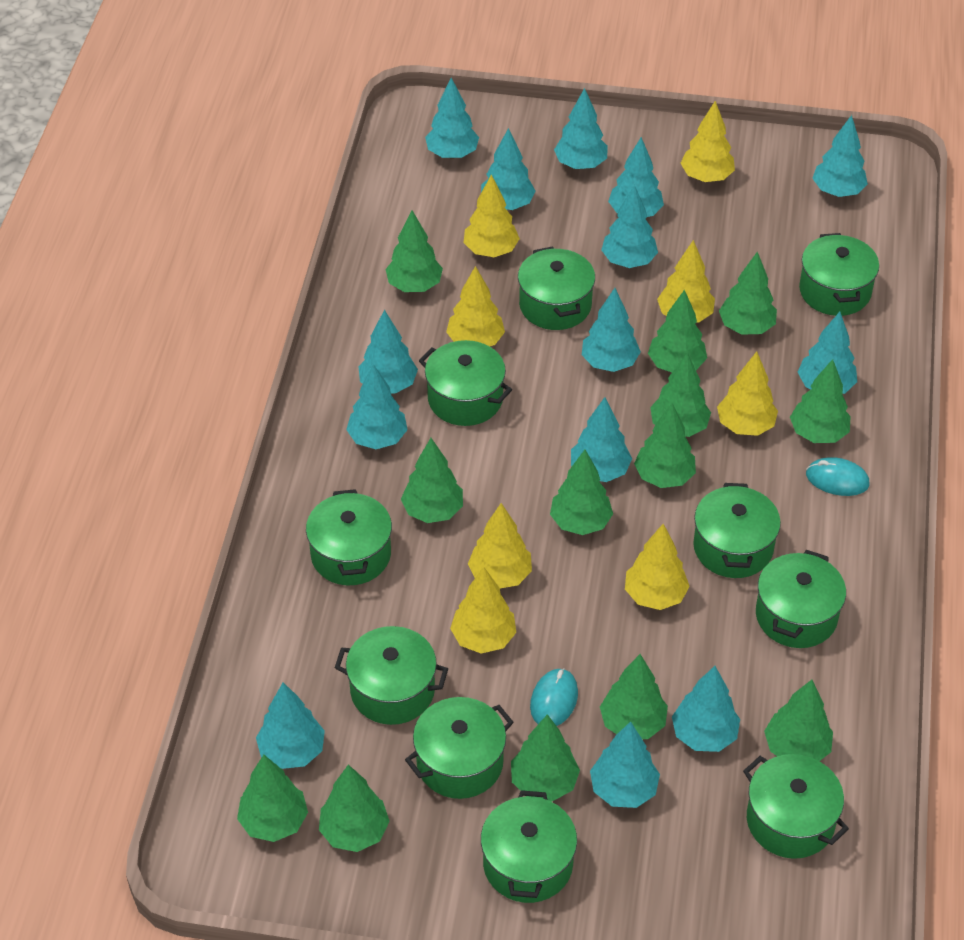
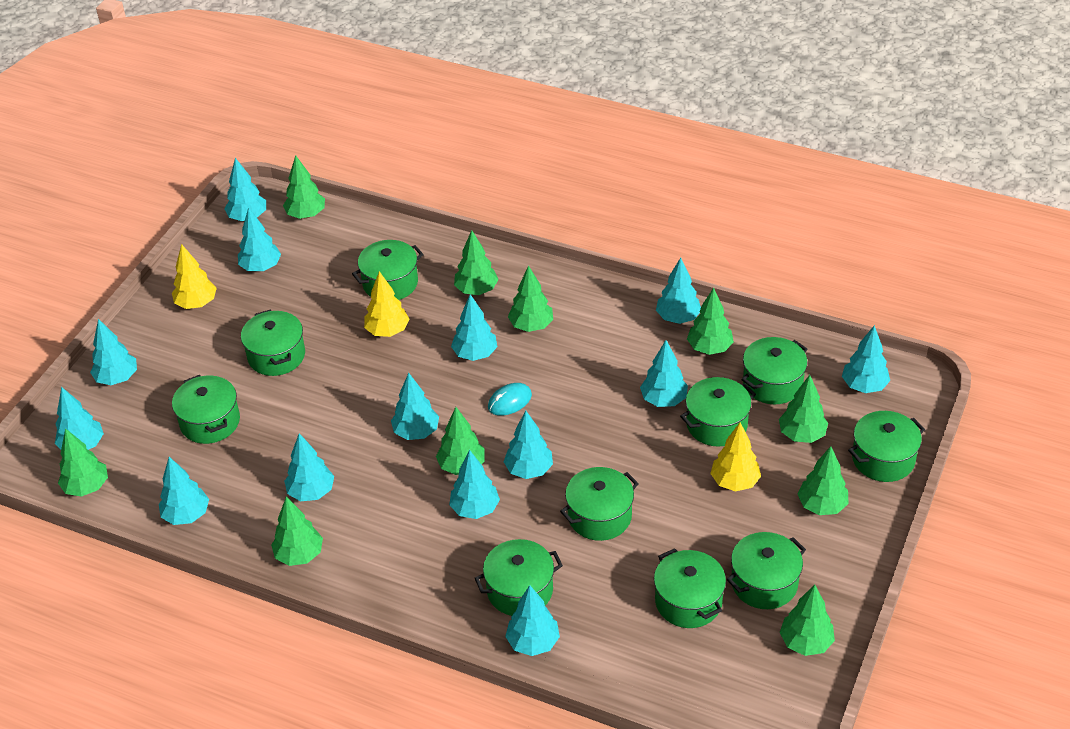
green tree: 13 -> 10
turquoise mouse: 2 -> 1
yellow tree: 8 -> 3

